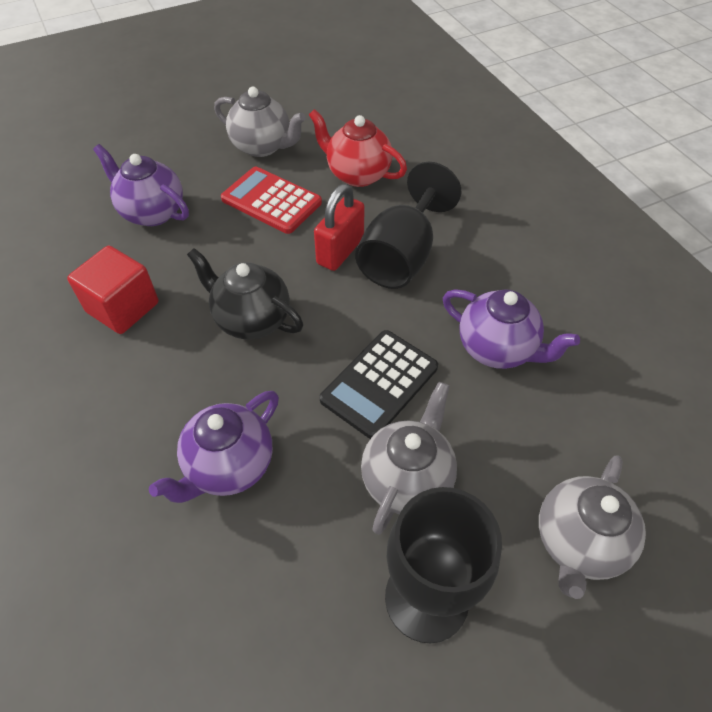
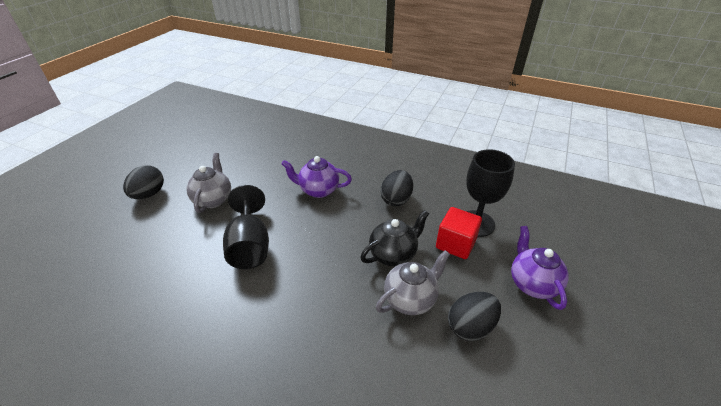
black calculator: 1 -> 0
black egg: 0 -> 3
grey teapot: 3 -> 2
purple teapot: 3 -> 2
red calculator: 1 -> 0
red padlock: 1 -> 0
red teapot: 1 -> 0

